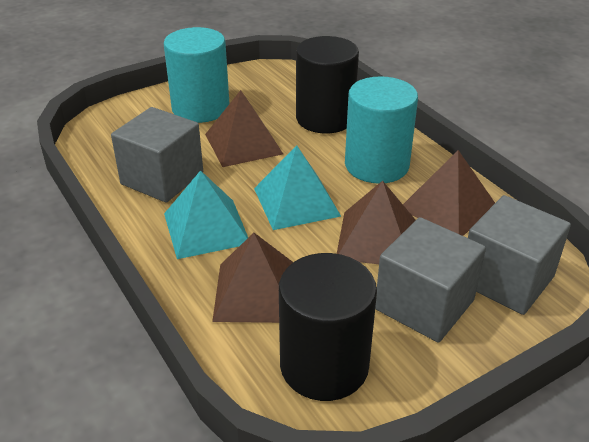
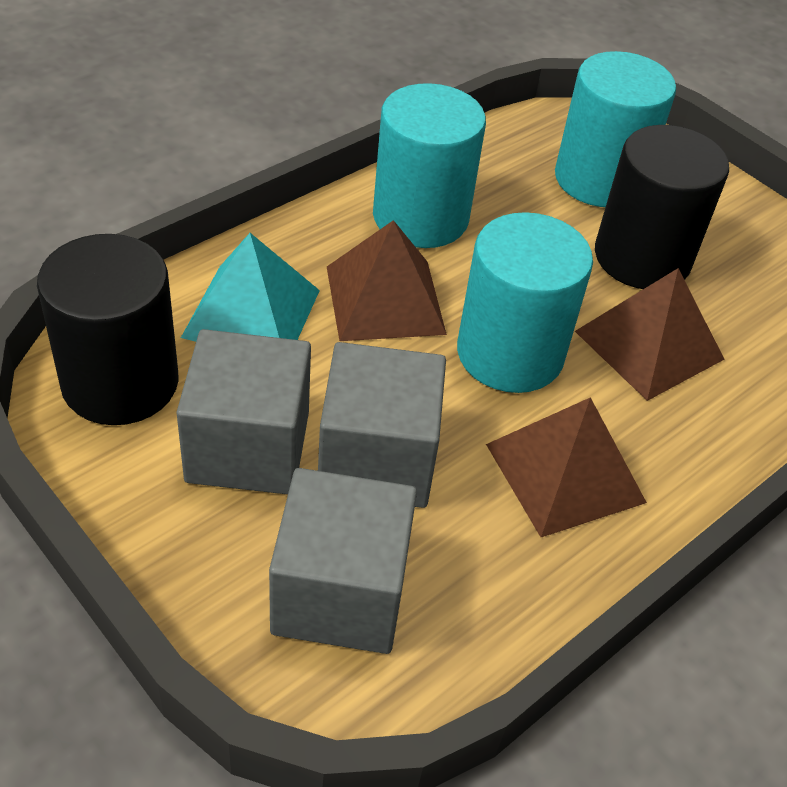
brown pyramid: 4 -> 3
turquoise cylinder: 2 -> 3
turquoise pyramid: 2 -> 1

